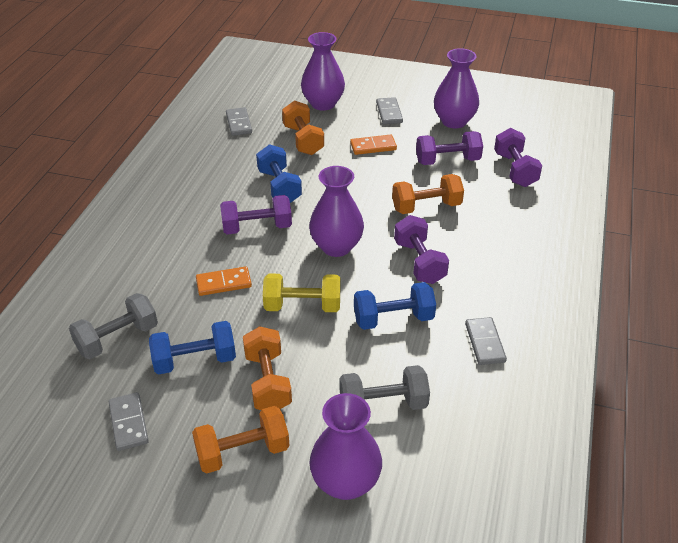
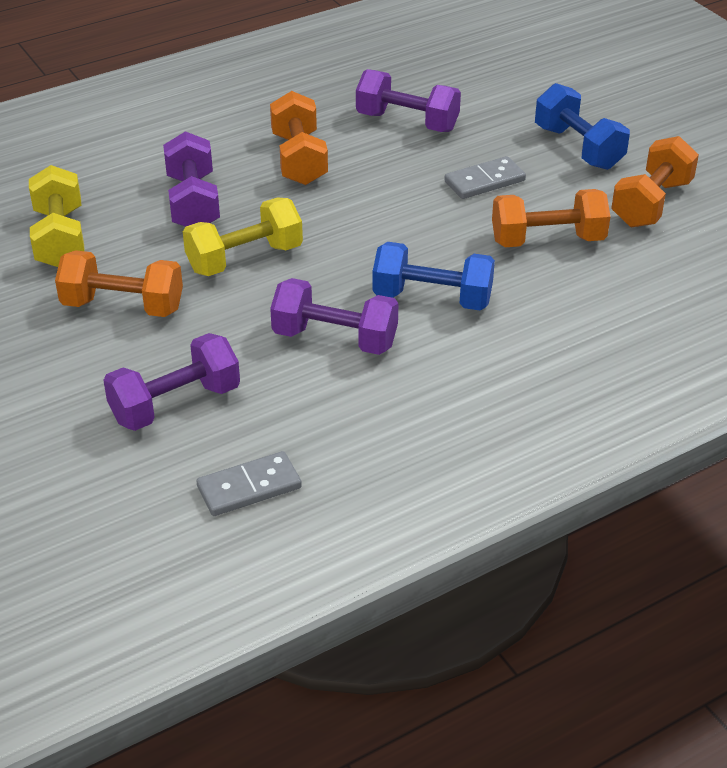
blue dumbbell: 3 -> 2
grey domino: 4 -> 2
grey dumbbell: 2 -> 0
orange domino: 2 -> 0
purple vase: 4 -> 0
yellow dumbbell: 1 -> 2

